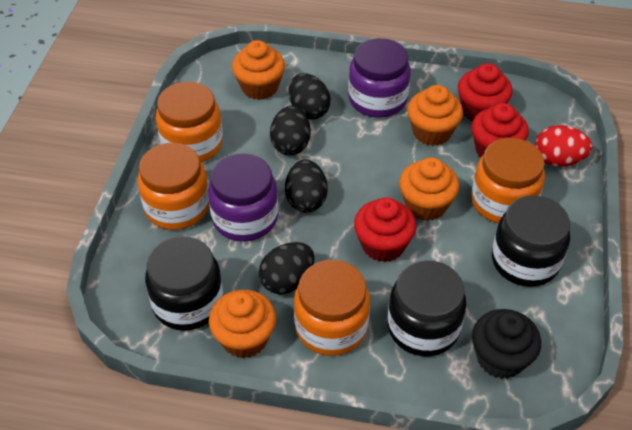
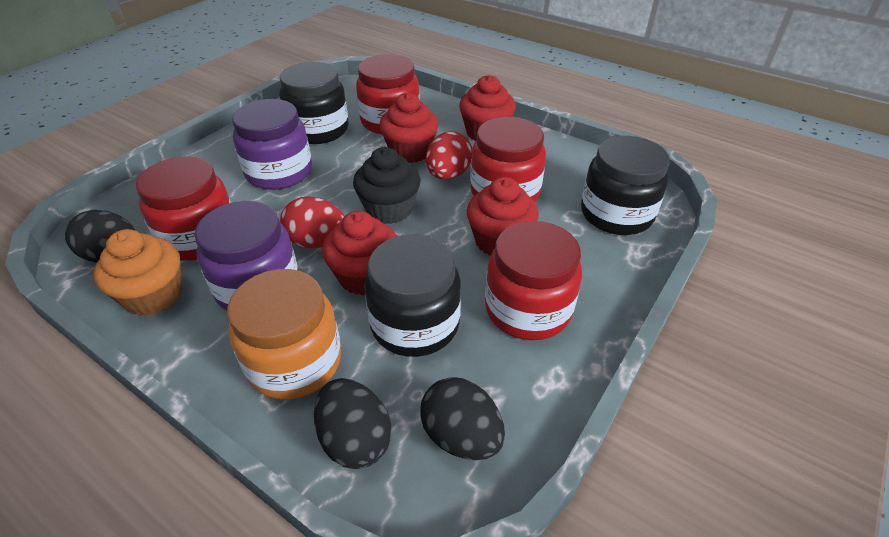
black egg: 4 -> 3
orange cupcake: 4 -> 1
orange jar: 4 -> 1
red cupcake: 3 -> 4
red egg: 1 -> 2
red jar: 0 -> 4

